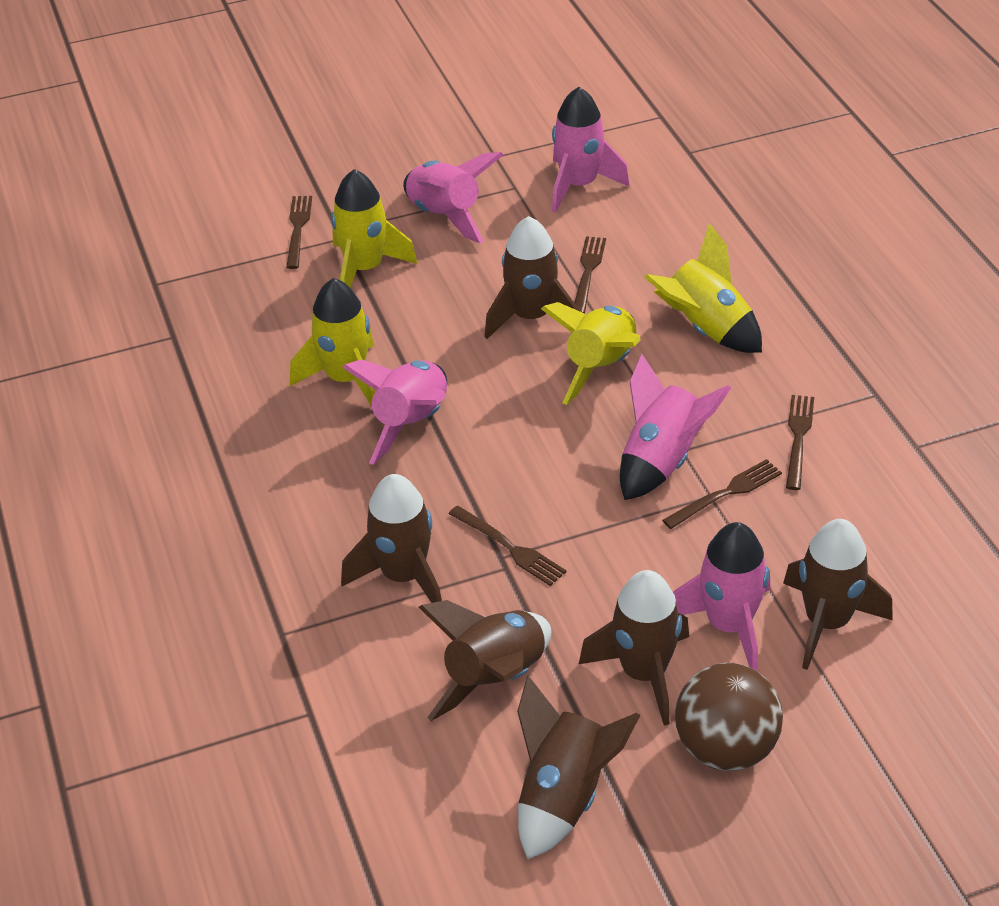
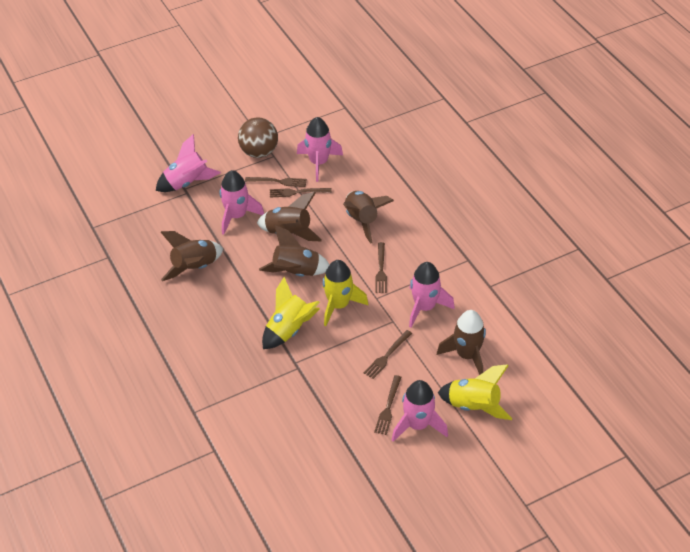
brown rocket: 6 -> 5
yellow rocket: 4 -> 3

